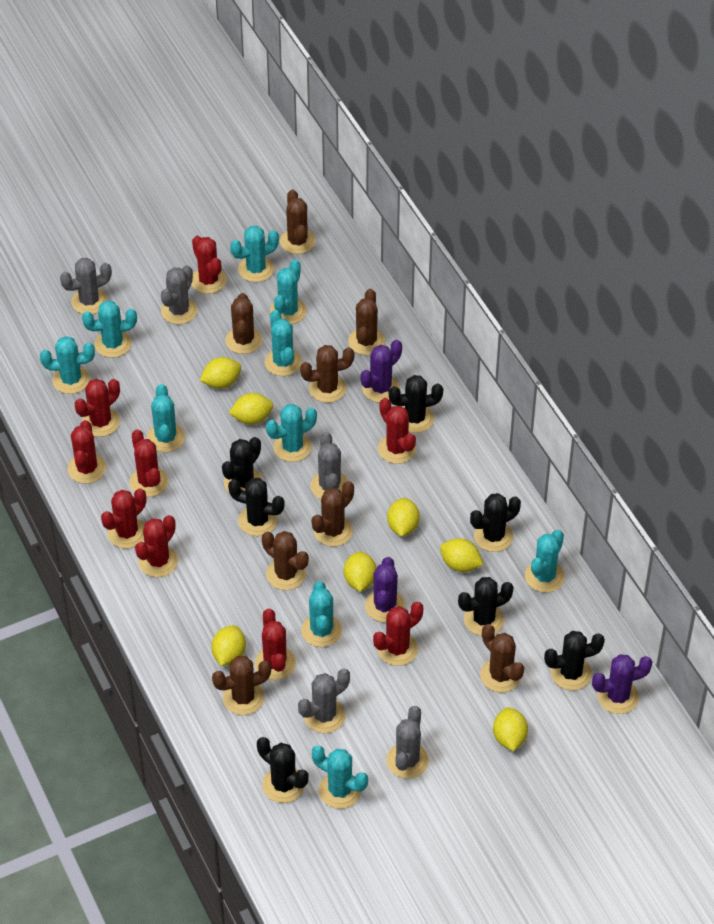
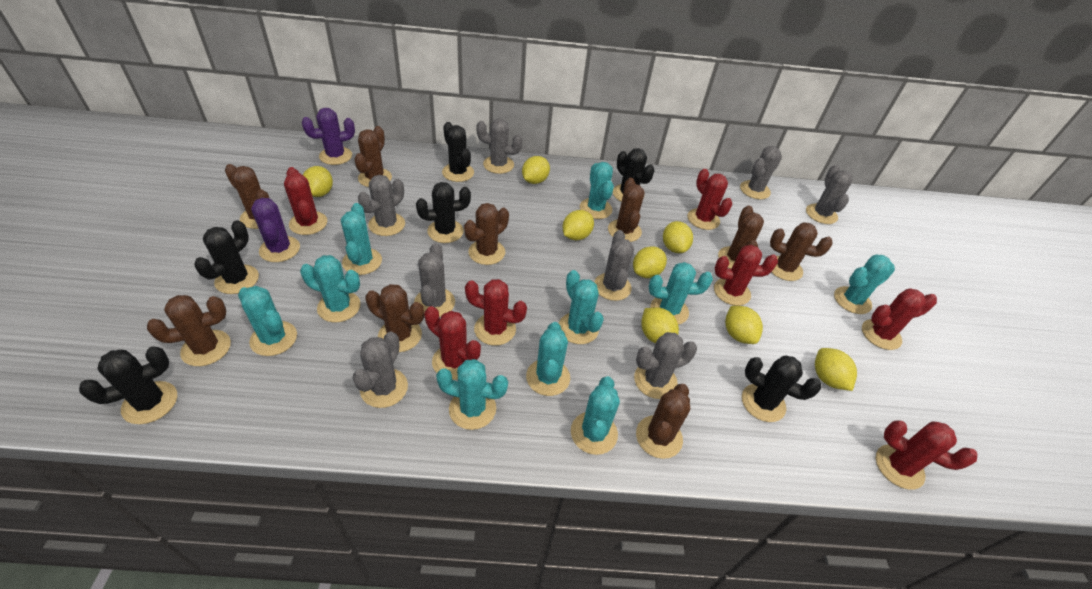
black cactus: 7 -> 6
brown cactus: 8 -> 9
grey cactus: 5 -> 8
purple cactus: 3 -> 2
red cactus: 9 -> 7
yellow lemon: 7 -> 8

